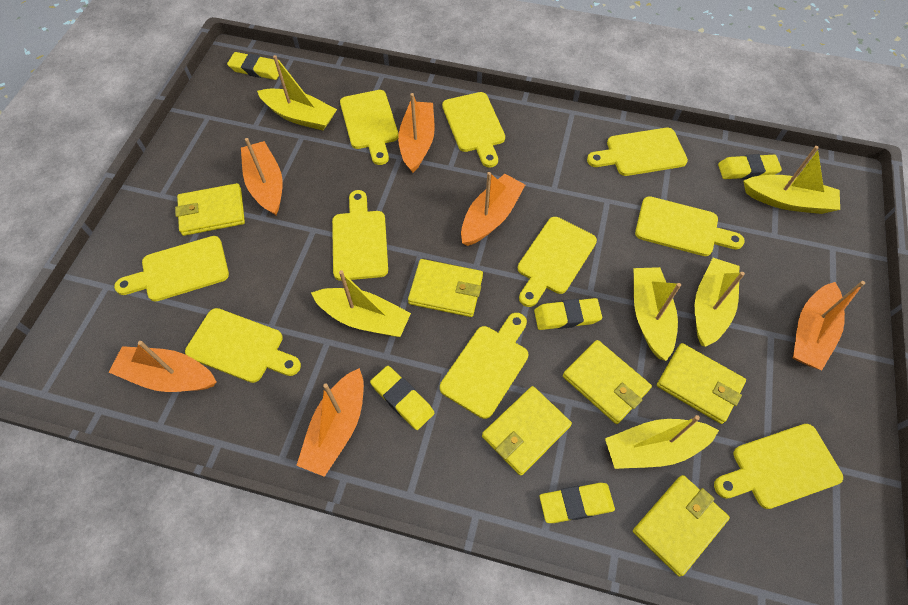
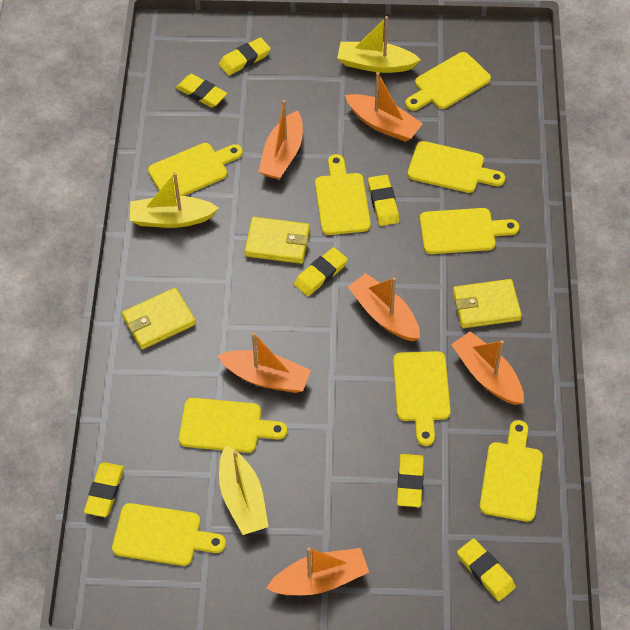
yellow boat: 6 -> 3
yellow cutting board: 10 -> 9
yellow eraser: 5 -> 7
yellow wallet: 6 -> 3

